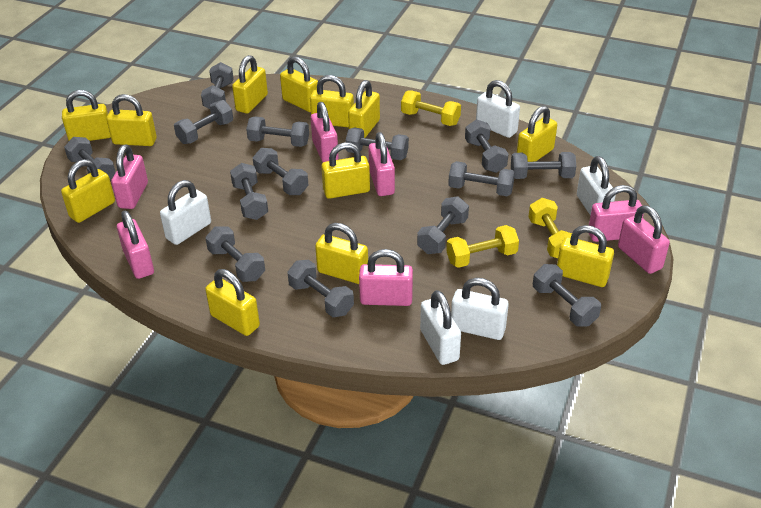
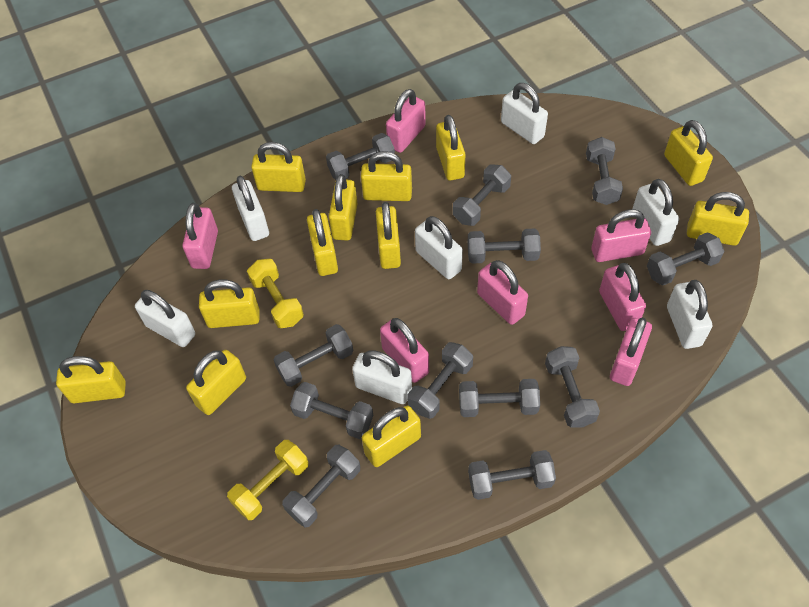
grey dumbbell: 14 -> 12
white padlock: 5 -> 7
yellow dumbbell: 3 -> 2

